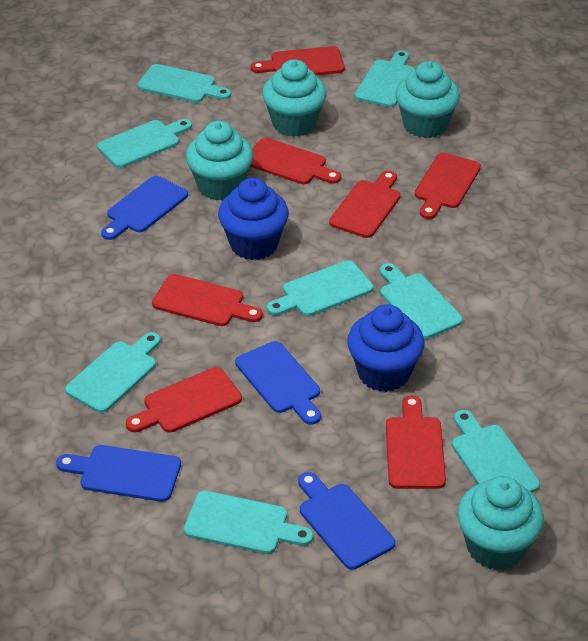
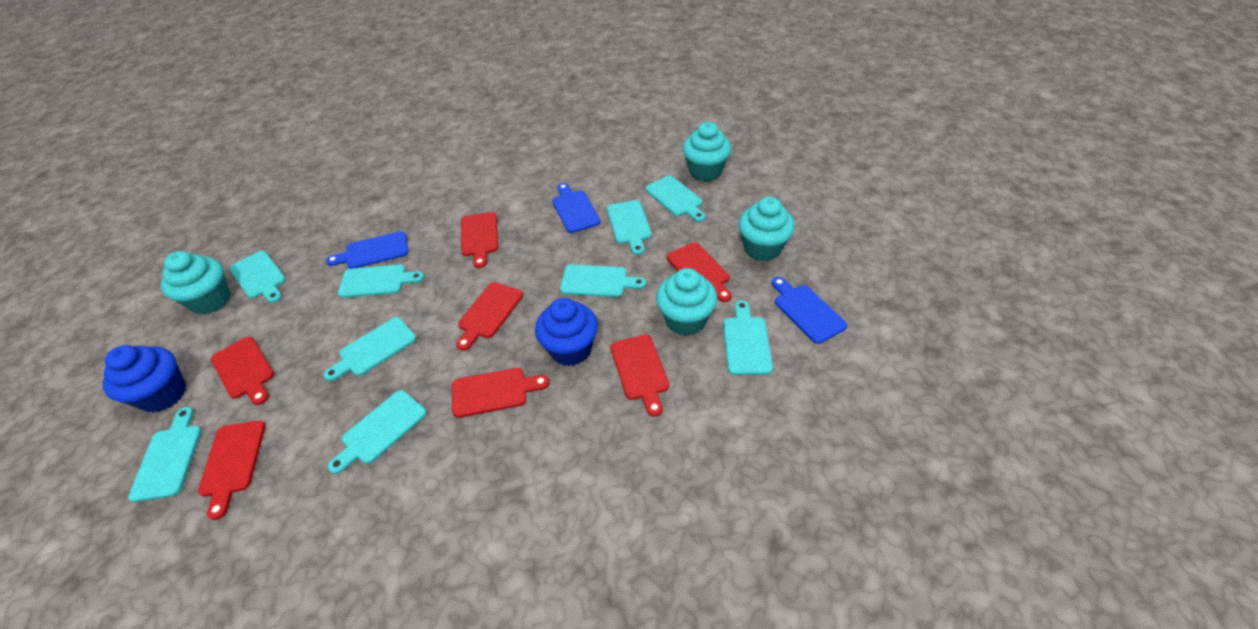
blue cutting board: 4 -> 3
turquoise cutting board: 8 -> 9

